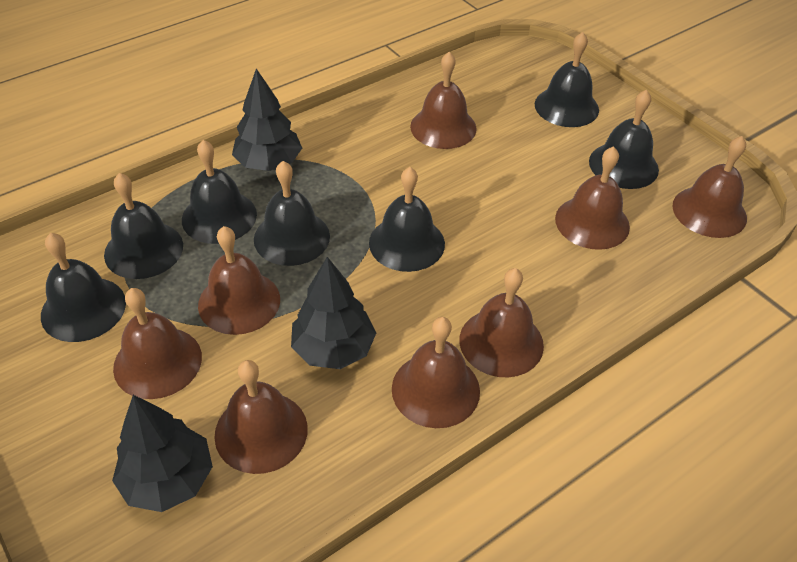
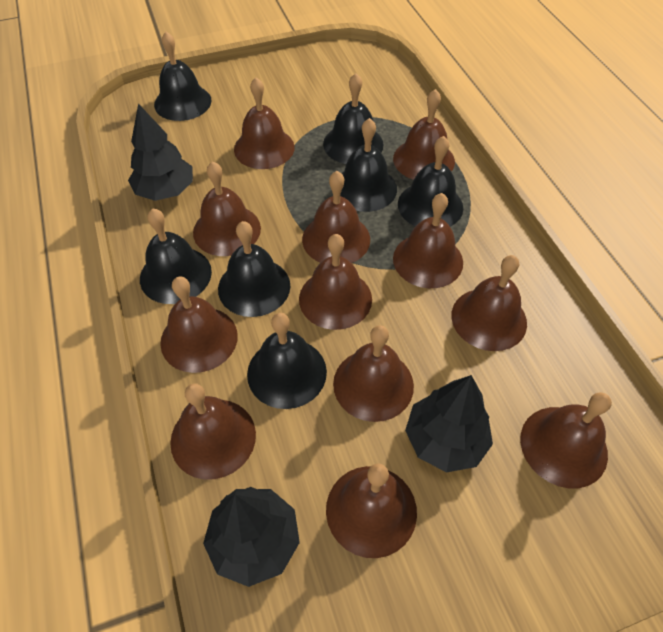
brown bell: 8 -> 12

